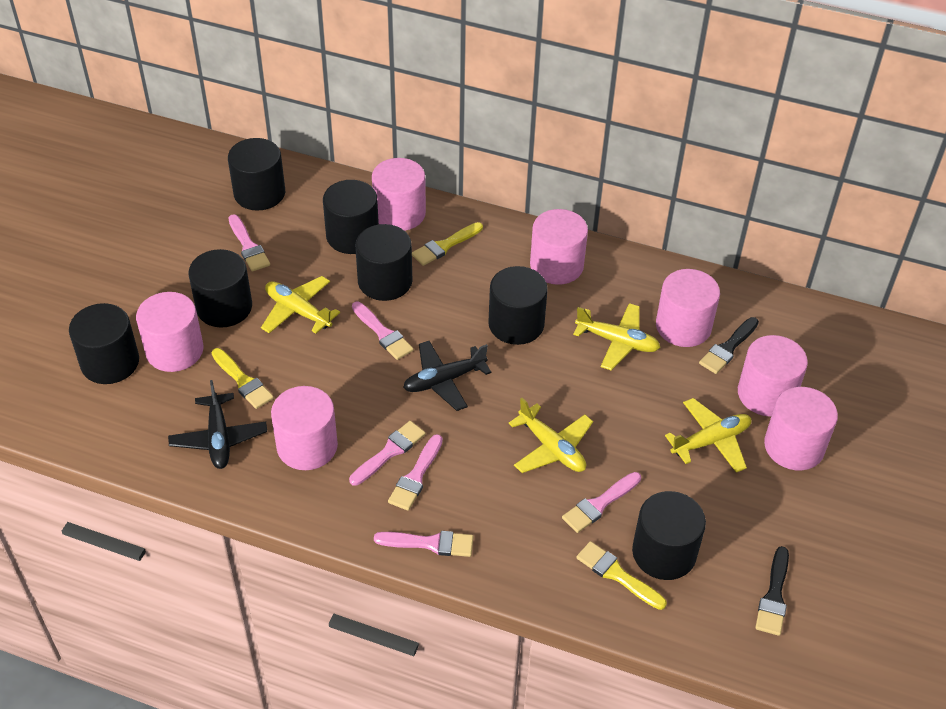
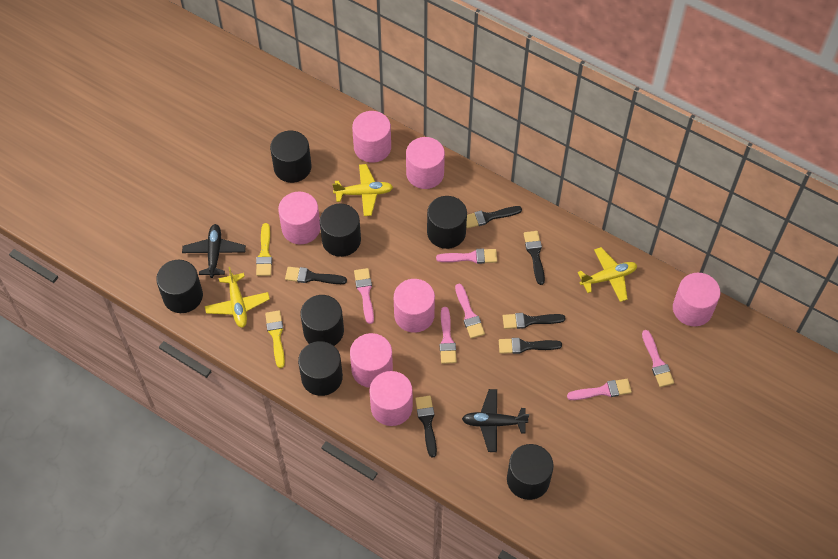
black brush: 2 -> 6
yellow brush: 3 -> 2
yellow plane: 4 -> 3

